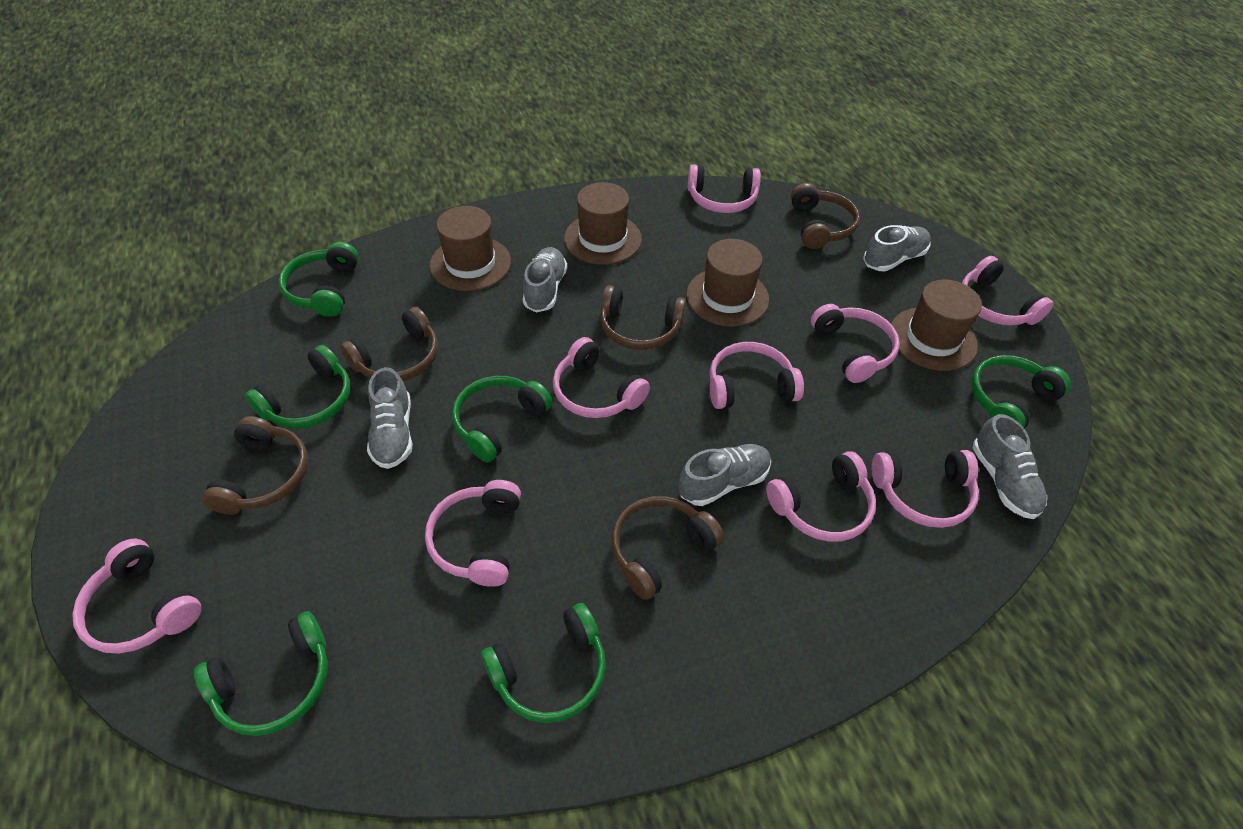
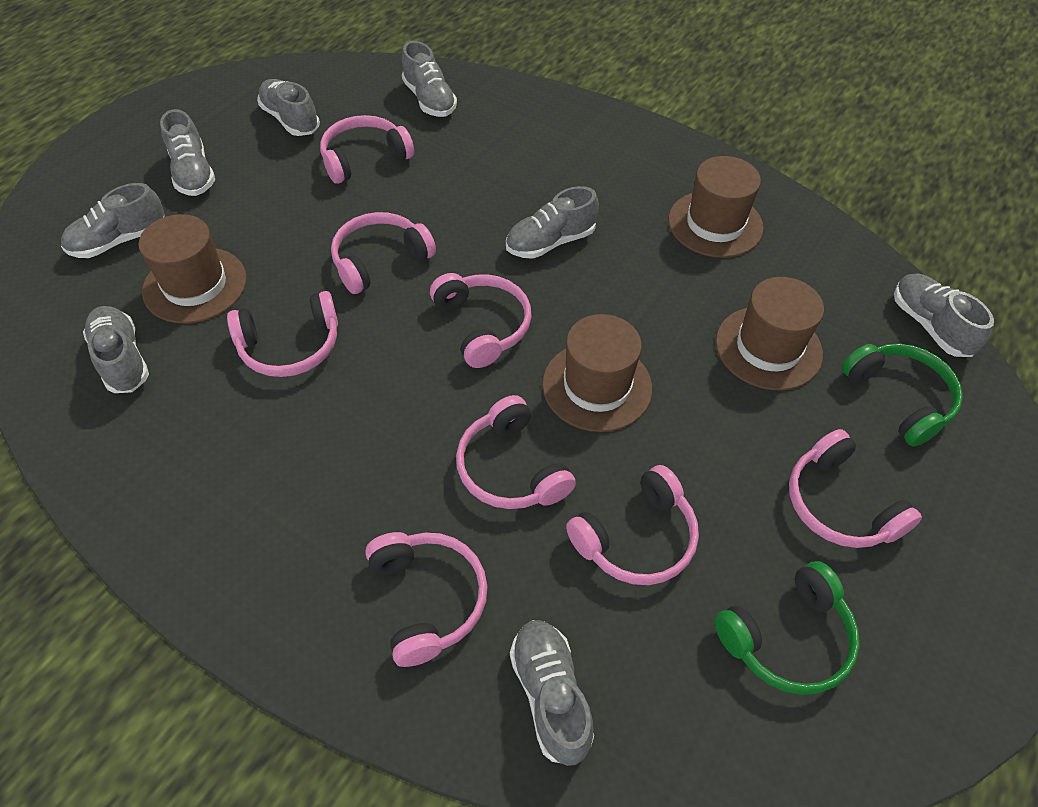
brown headphones: 5 -> 0
green headphones: 6 -> 2
grey shoe: 5 -> 8
pink headphones: 9 -> 8

